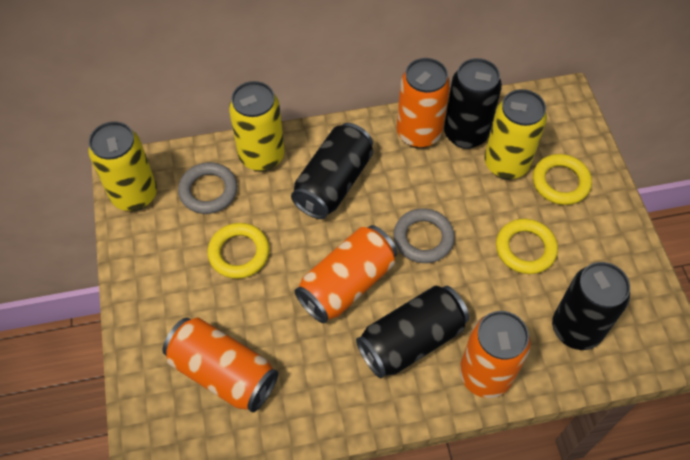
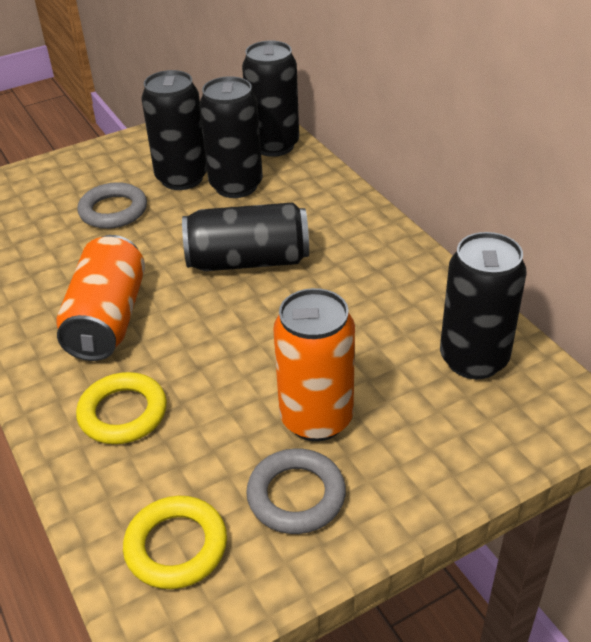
black can: 4 -> 5
orange can: 4 -> 2
yellow can: 3 -> 0
yellow ring: 3 -> 2

